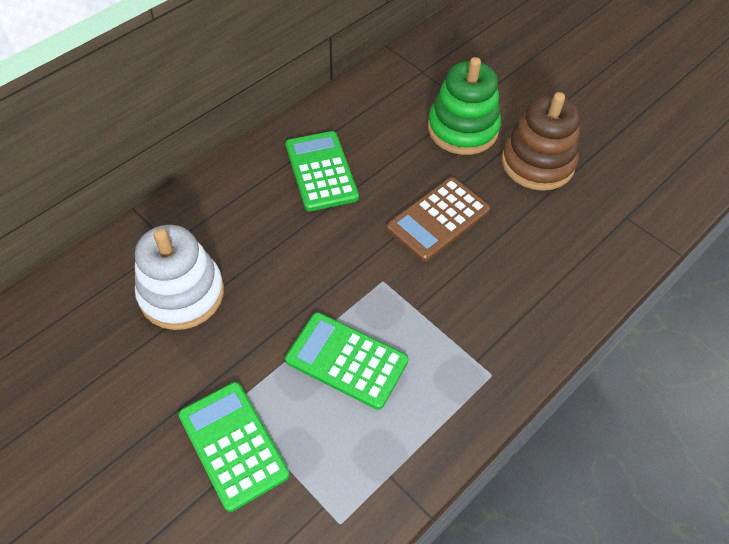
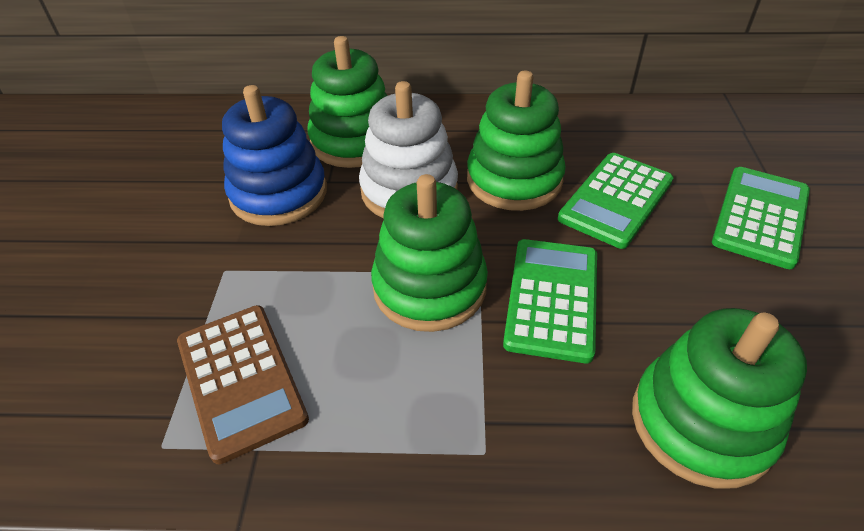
blue stacking toy: 0 -> 1
brown stacking toy: 1 -> 0
green stacking toy: 1 -> 4

